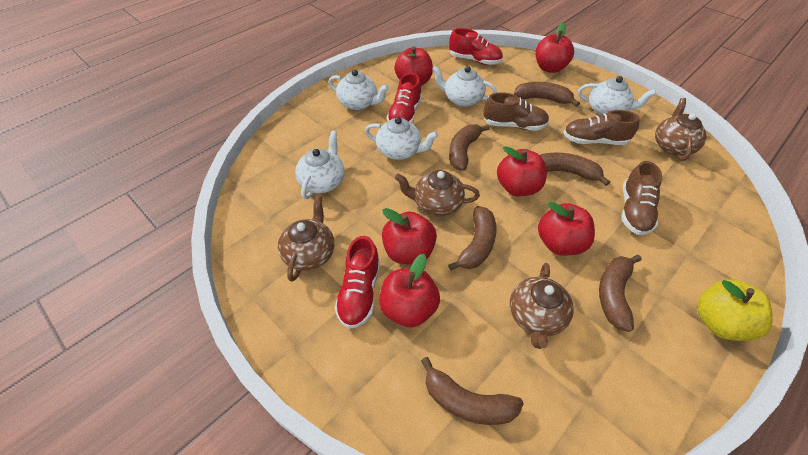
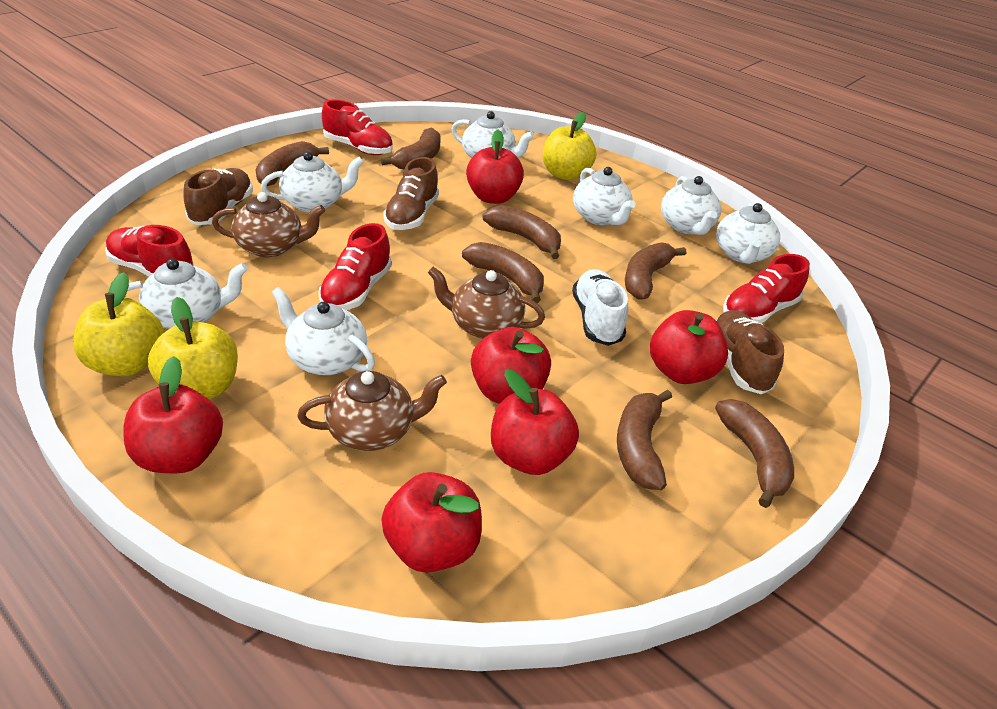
brown banana: 6 -> 7
brown teapot: 4 -> 3
red shoe: 3 -> 4
white shoe: 0 -> 1
white teapot: 5 -> 7
yellow apple: 1 -> 3

